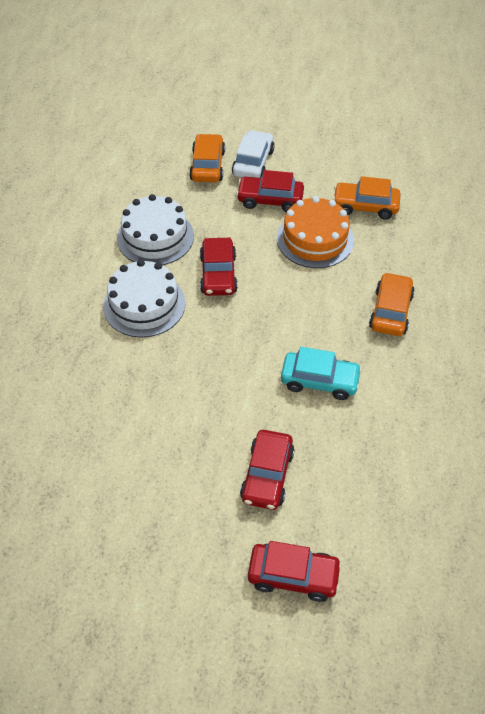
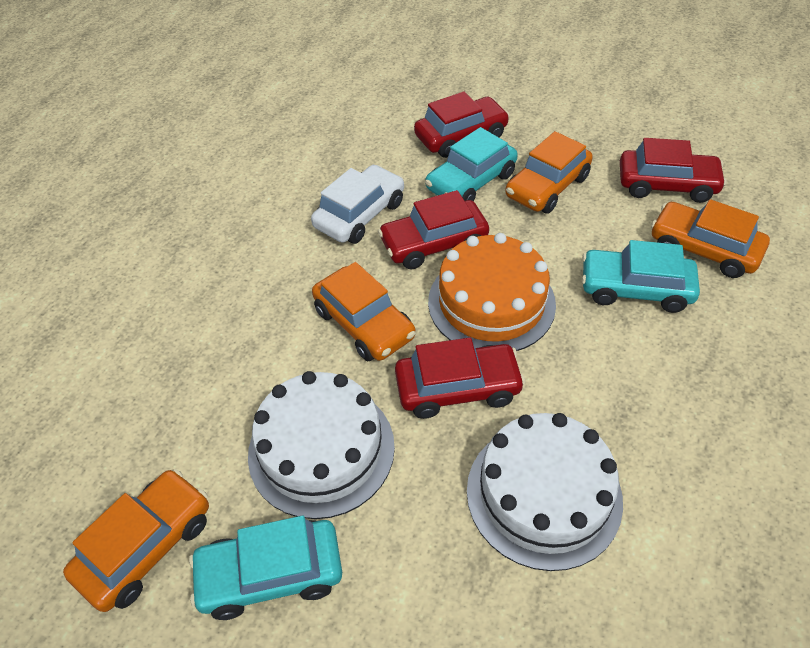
orange car: 3 -> 4
turquoise car: 1 -> 3

